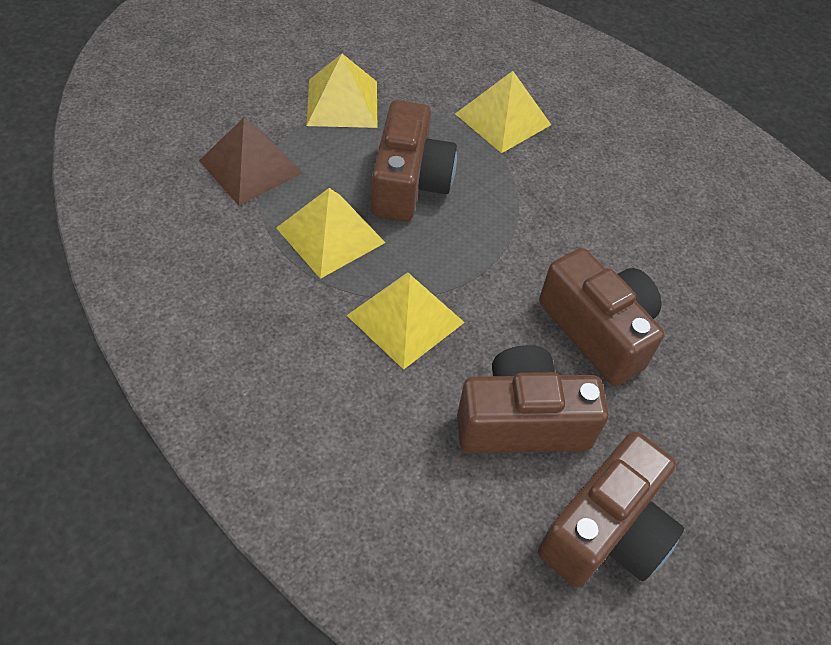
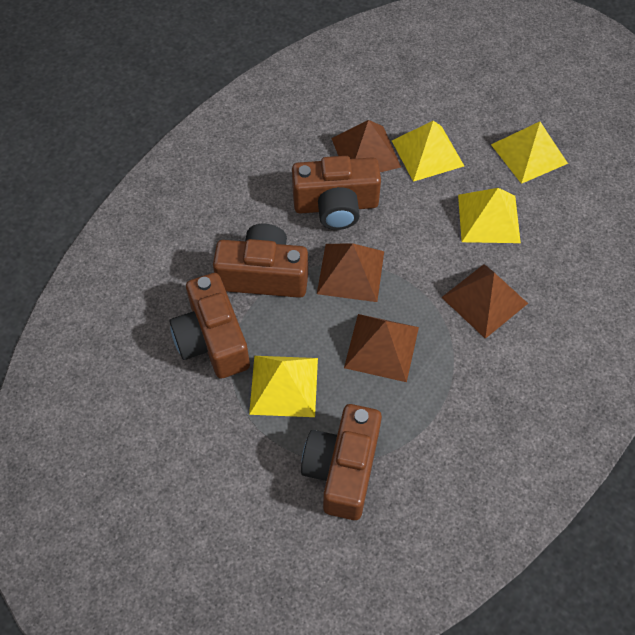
brown pyramid: 1 -> 4

